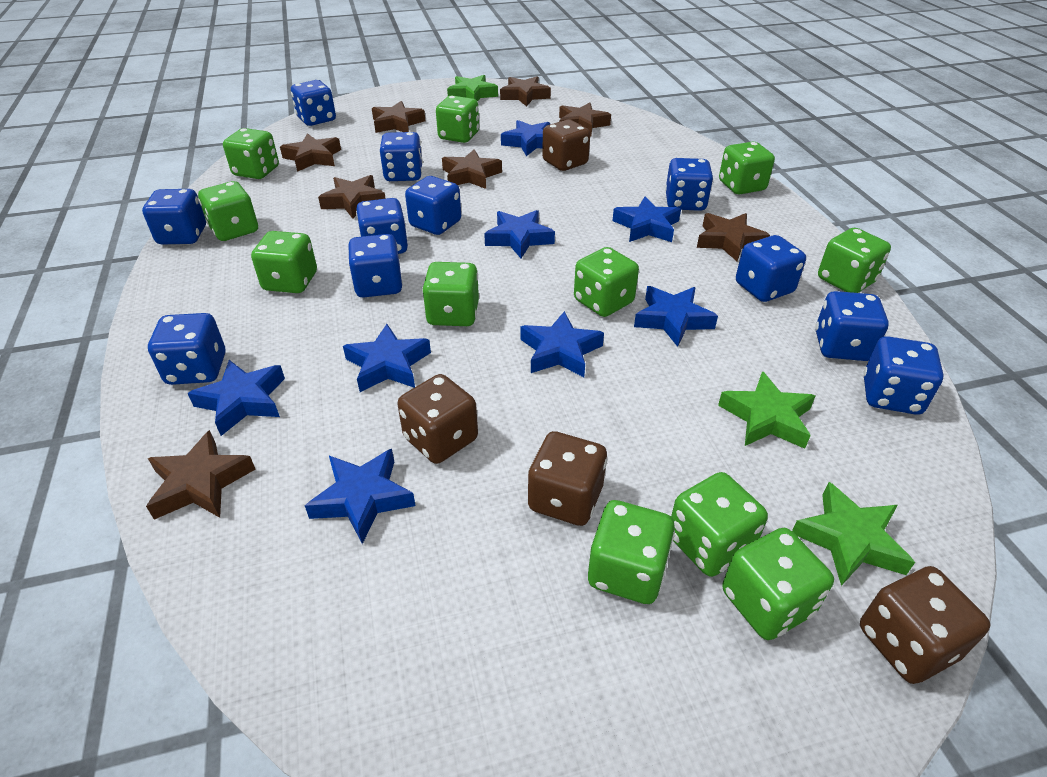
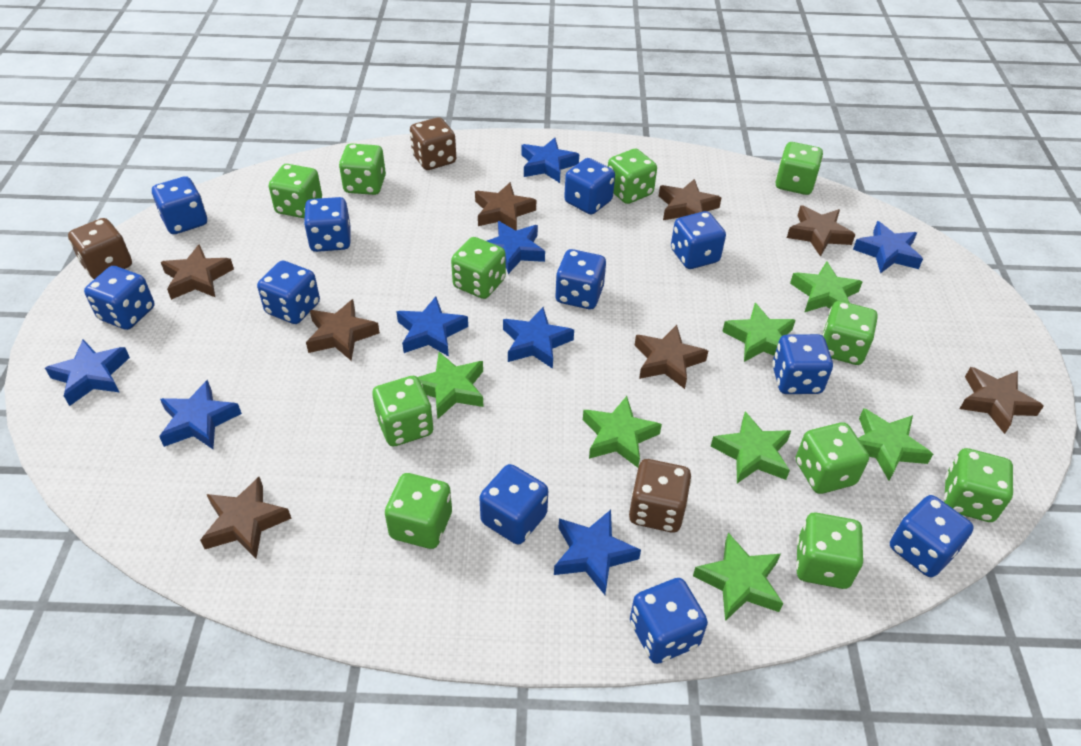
brown dice: 4 -> 3
green star: 3 -> 7

